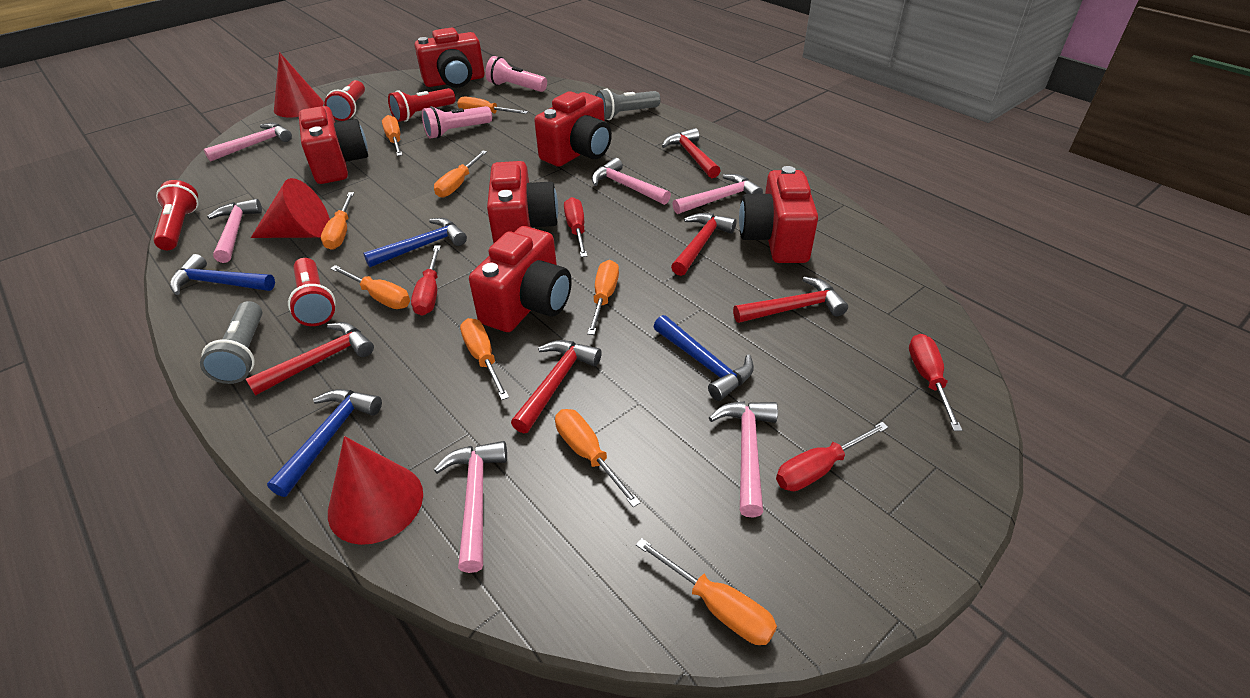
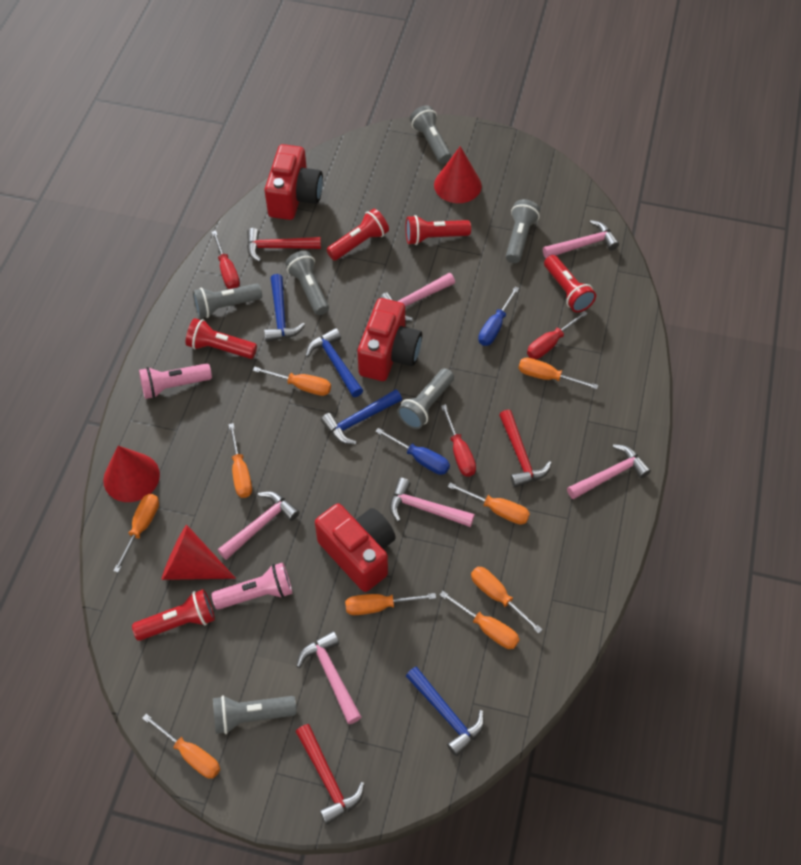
blue screwdriver: 0 -> 2
grey flashlight: 2 -> 6
red camera: 6 -> 3
red flashlight: 4 -> 5
red hammer: 5 -> 3
red screwdriver: 4 -> 3

